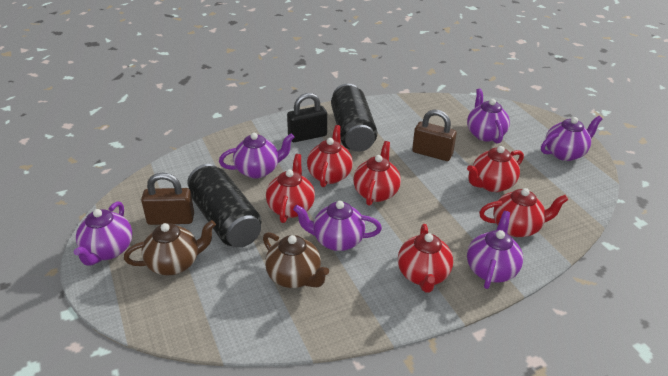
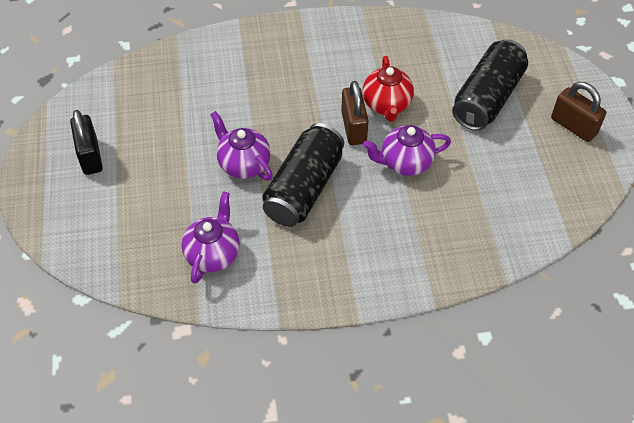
brown teapot: 2 -> 0
purple teapot: 6 -> 3
red teapot: 6 -> 1

